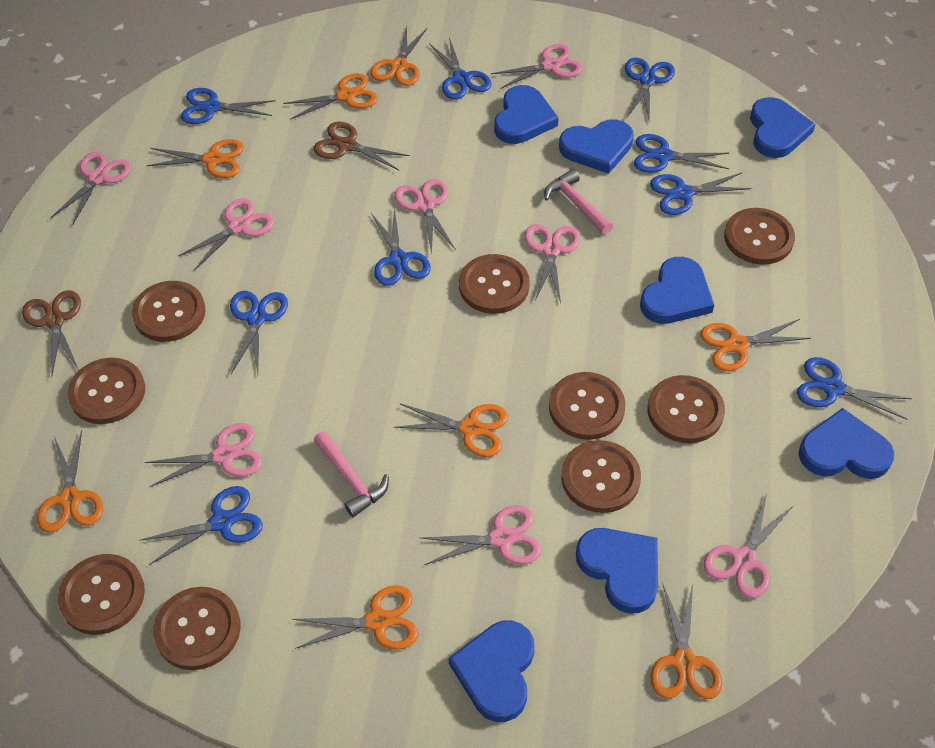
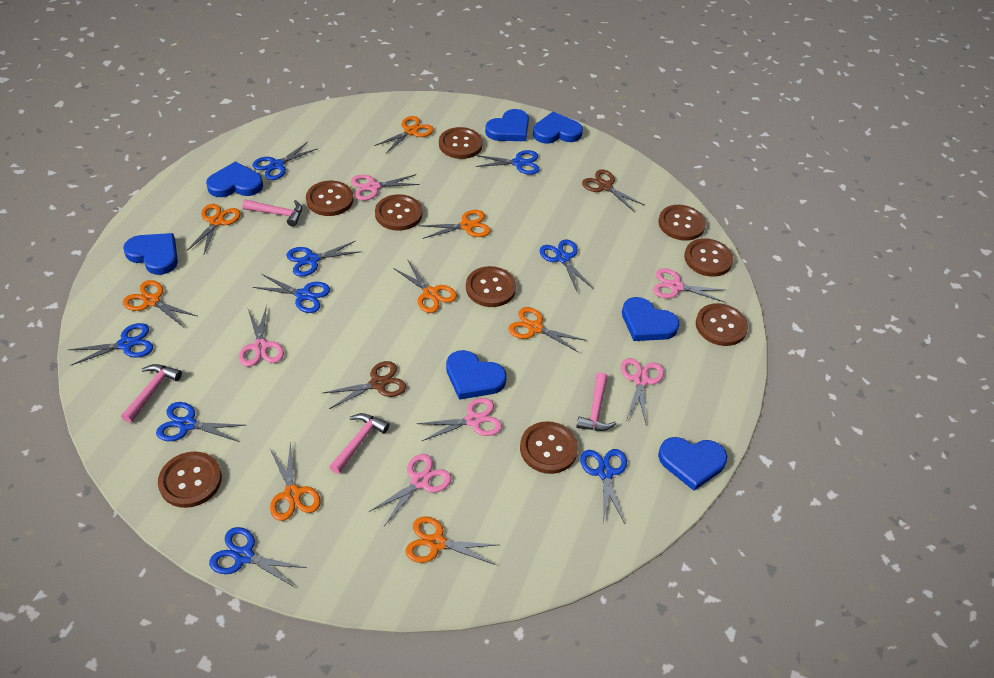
pink hammer: 2 -> 4
pink scissors: 8 -> 6

